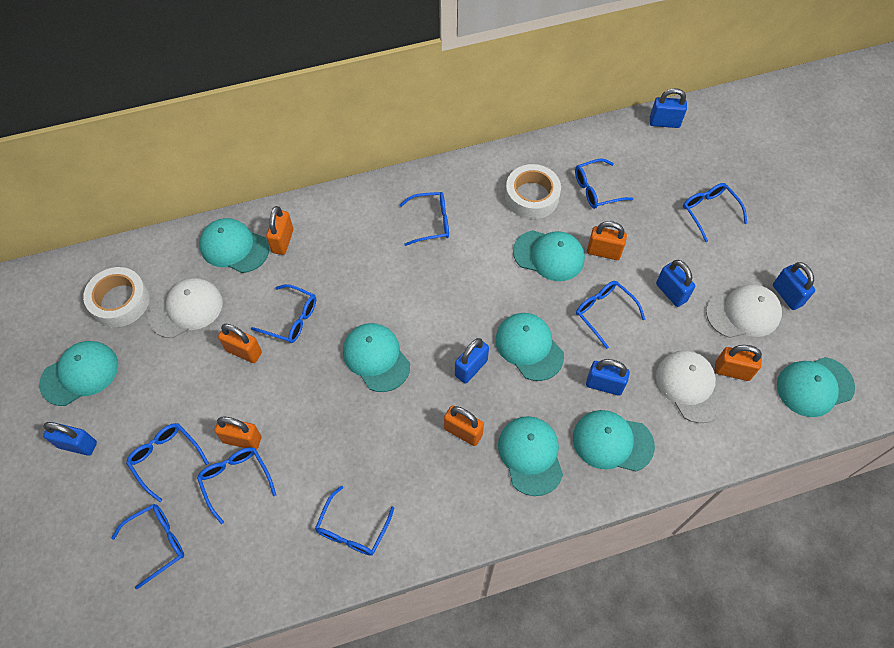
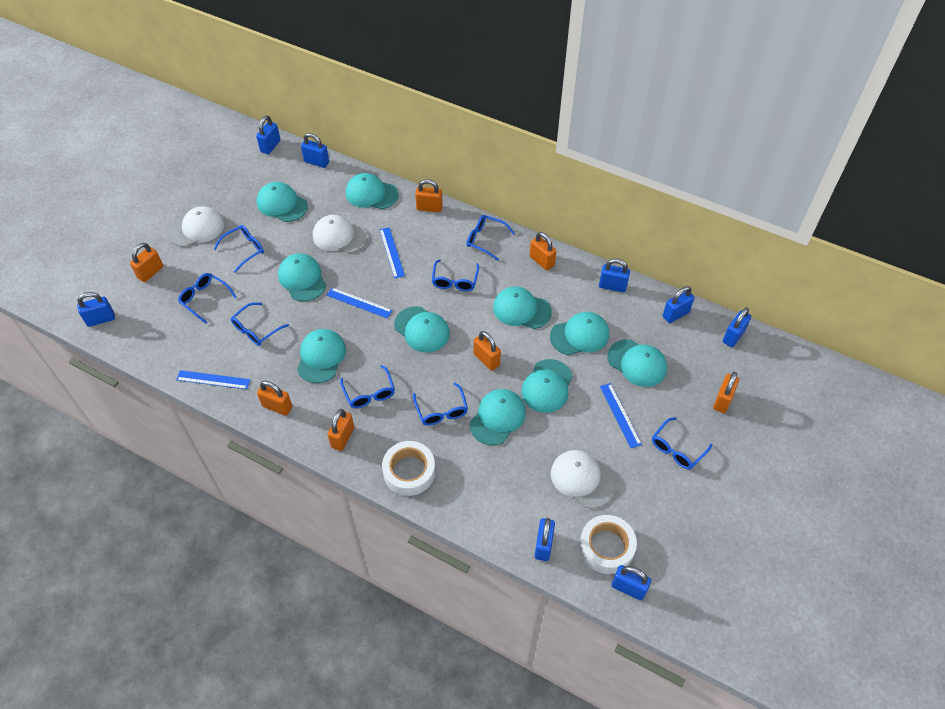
blue glasses: 9 -> 8
blue padlock: 6 -> 8
blue ruler: 0 -> 4
orange padlock: 6 -> 7
turquoise cap: 8 -> 10

